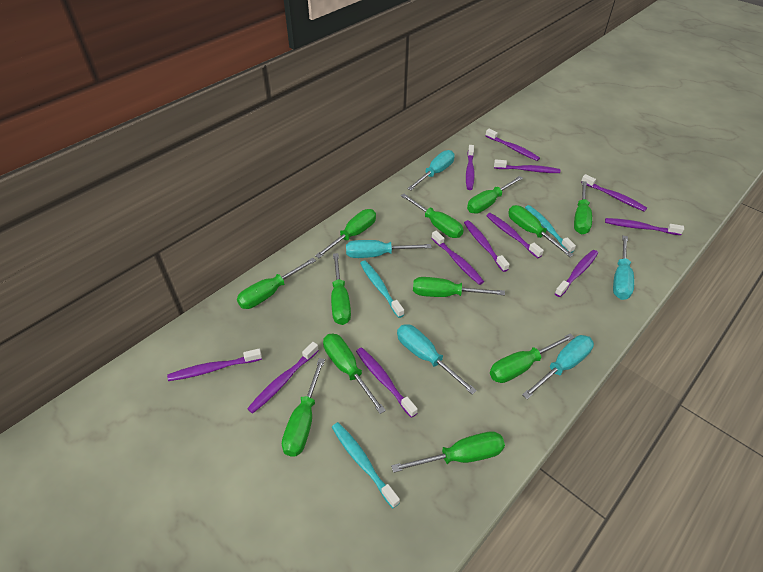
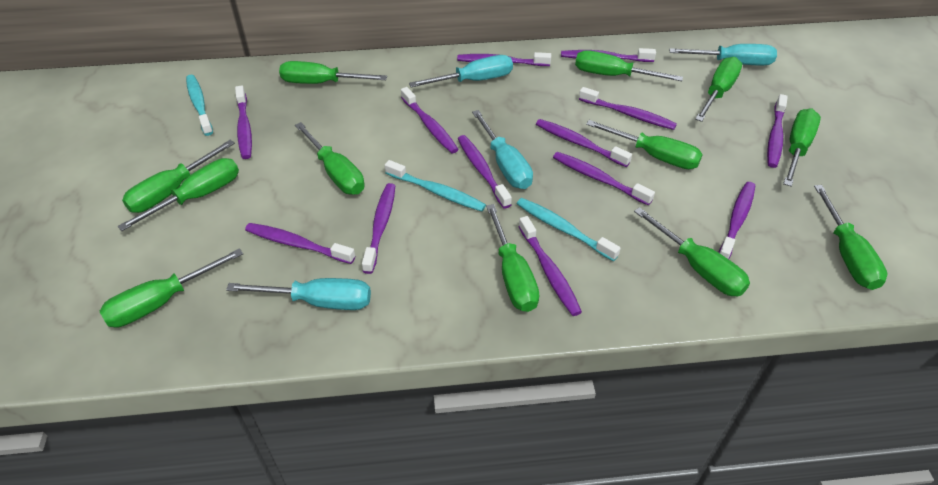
purple toothbrush: 12 -> 13
turquoise screwdriver: 5 -> 4

